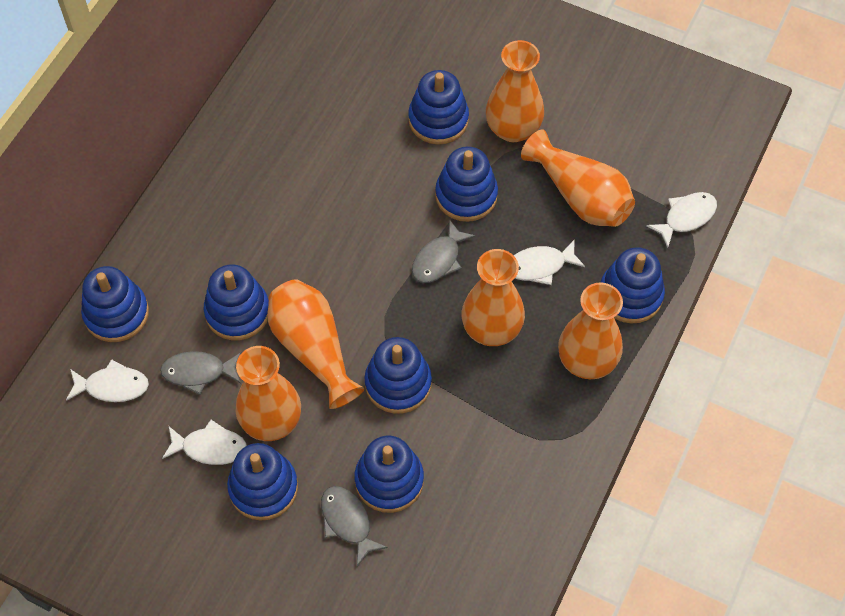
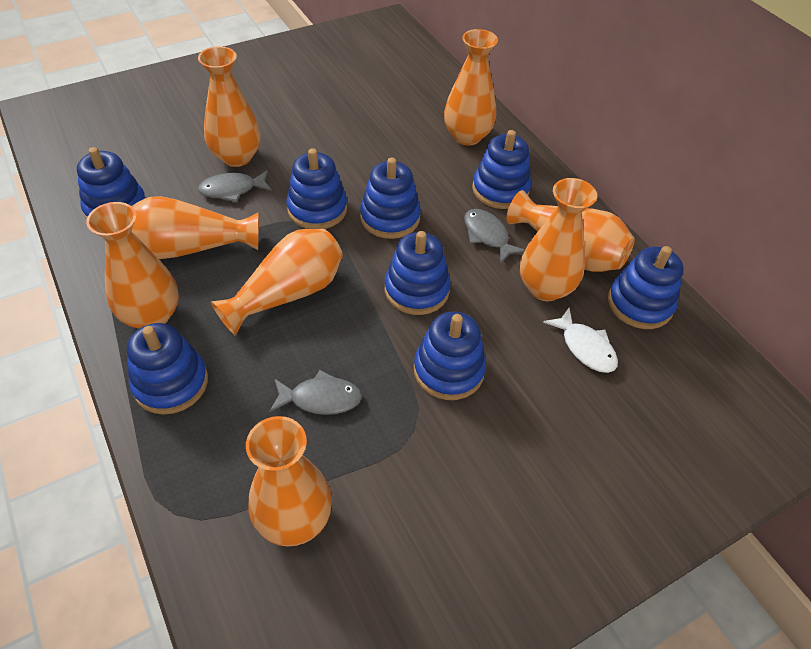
orange vase: 6 -> 8
white fish: 4 -> 1

